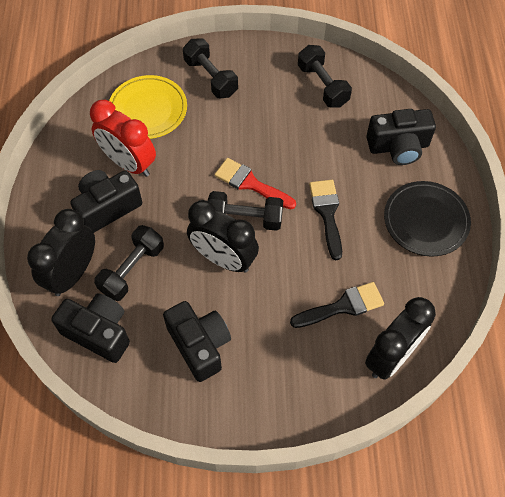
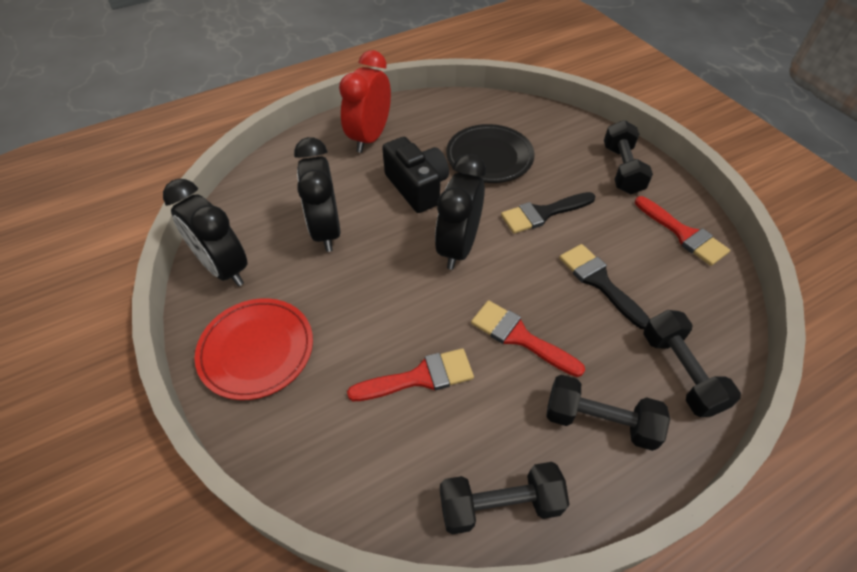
black camera: 4 -> 1
red brush: 1 -> 3
red plate: 0 -> 1
yellow plate: 1 -> 0

